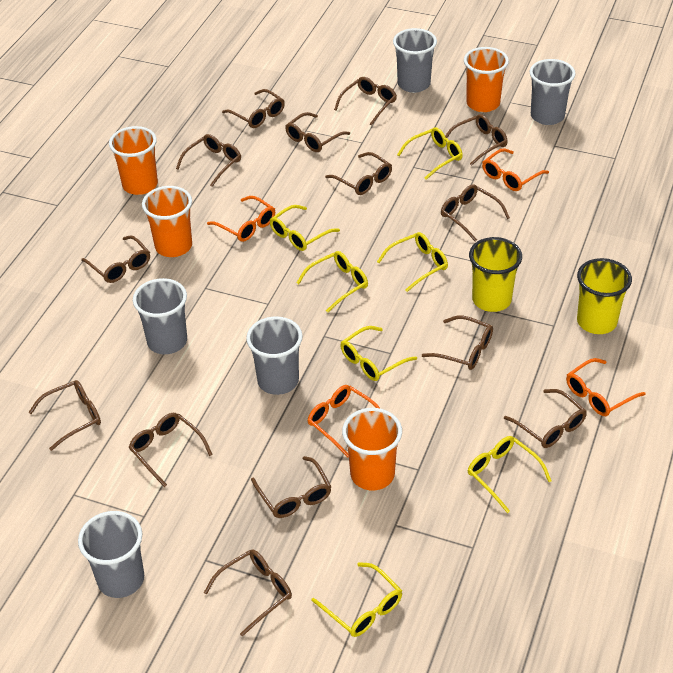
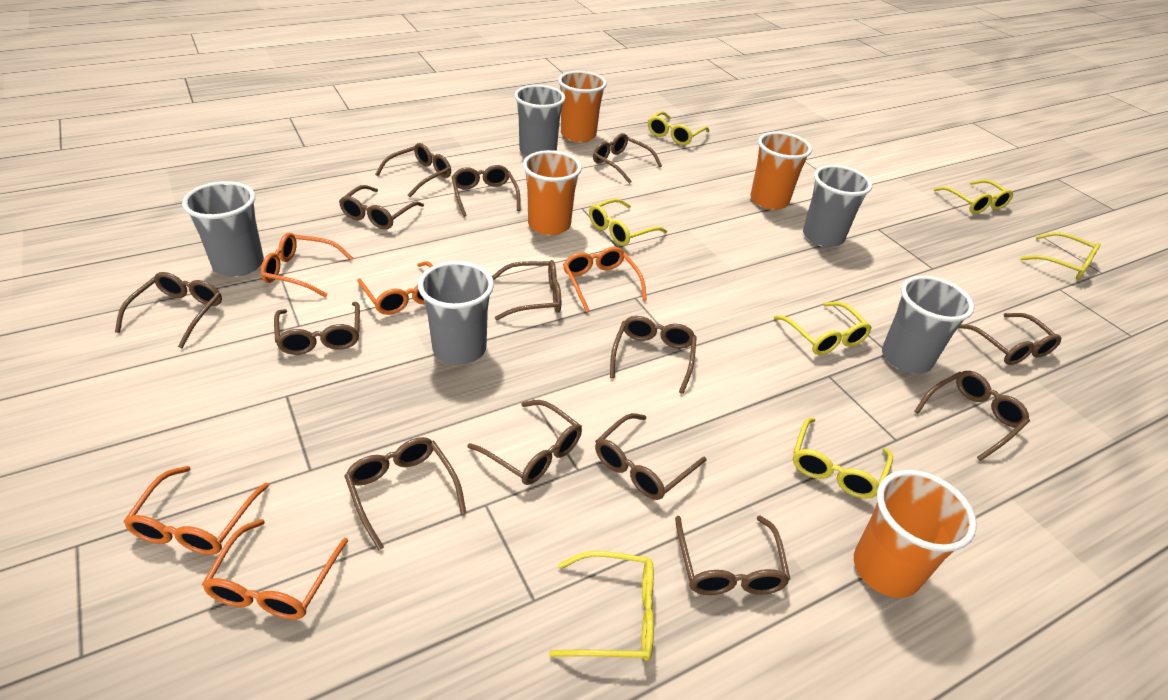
orange glasses: 4 -> 5
yellow cup: 2 -> 0

